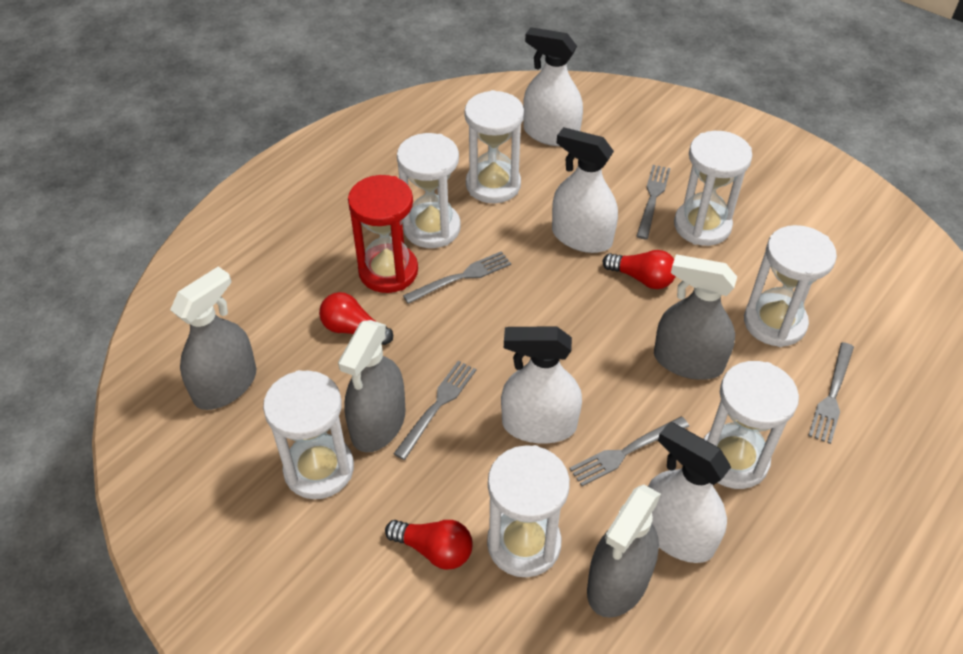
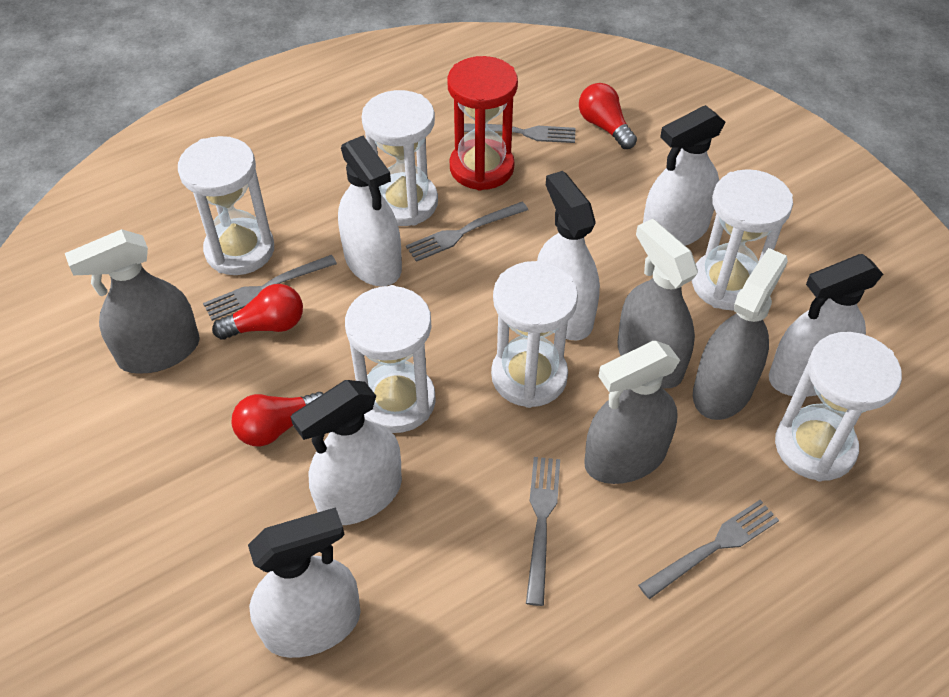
white hourglass: 7 -> 6
white spray bottle: 4 -> 6

